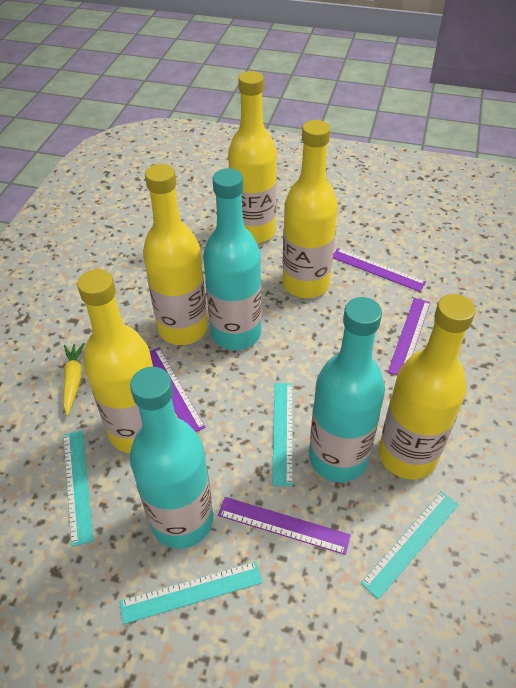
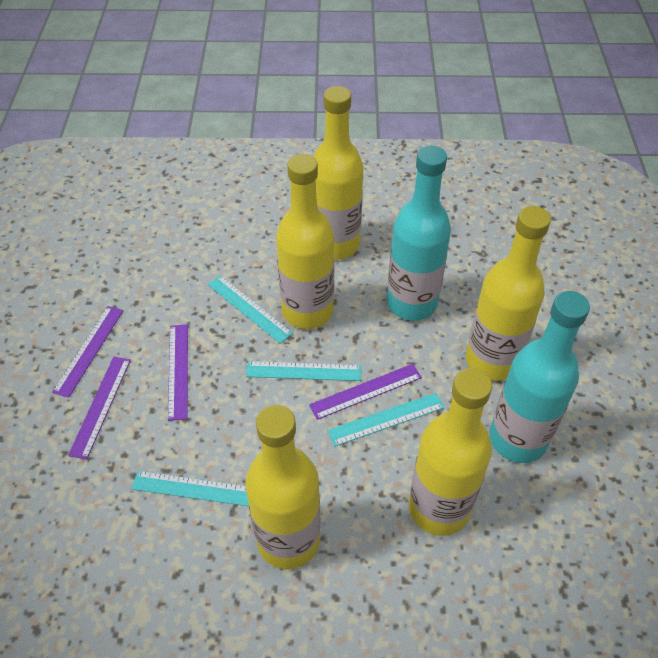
turquoise bottle: 3 -> 2
yellow carrot: 1 -> 0

